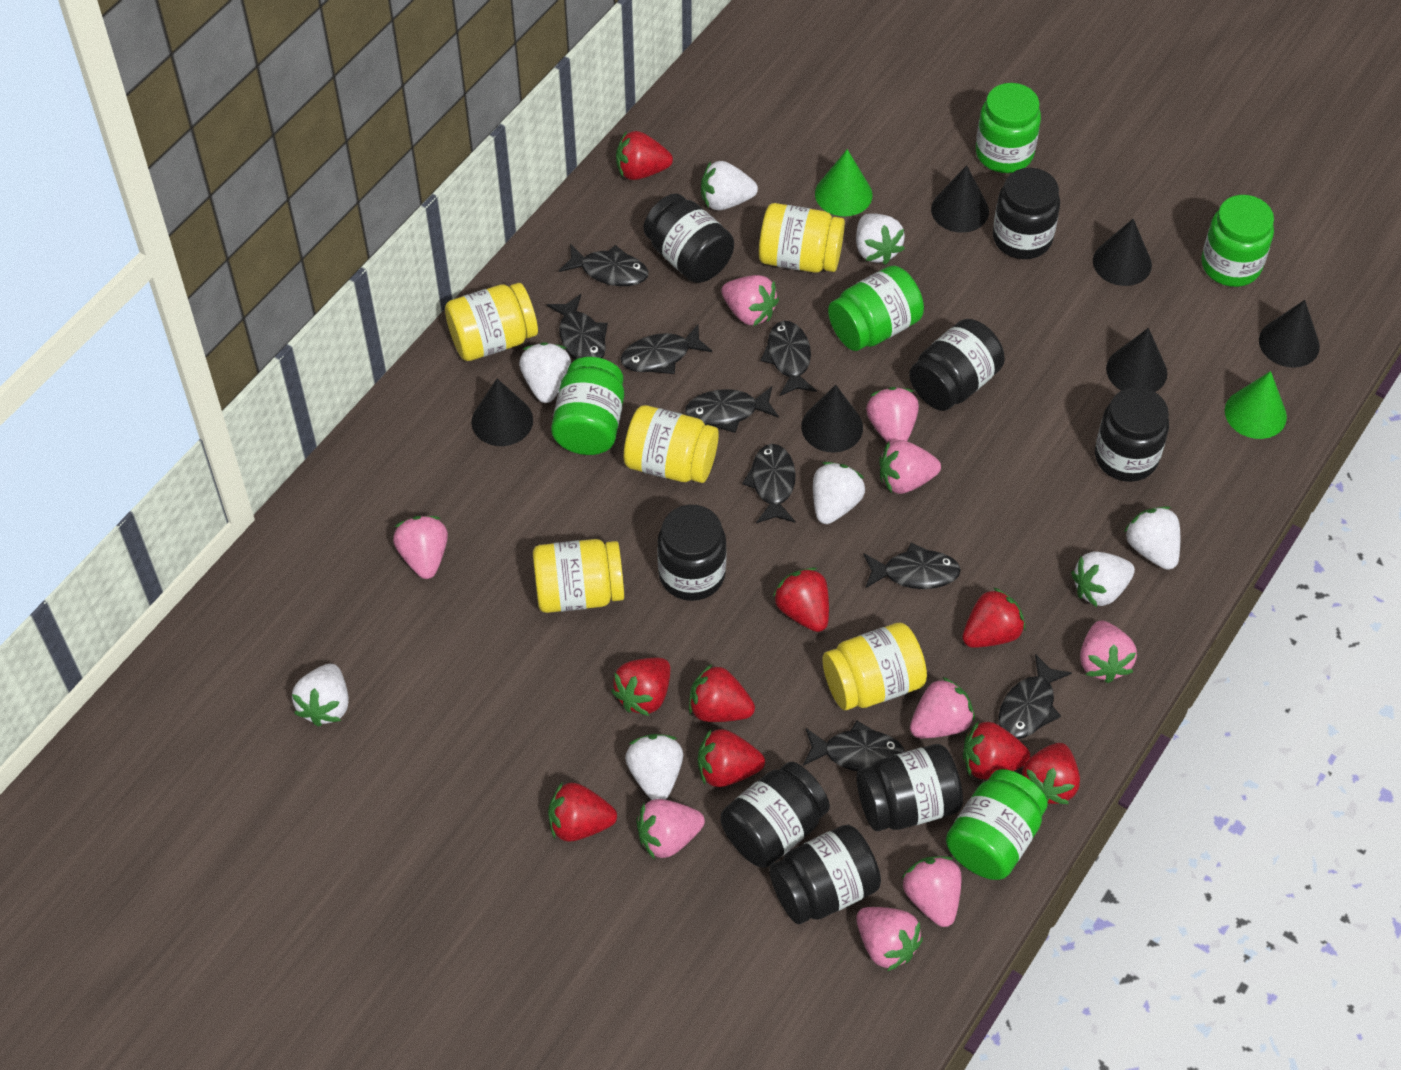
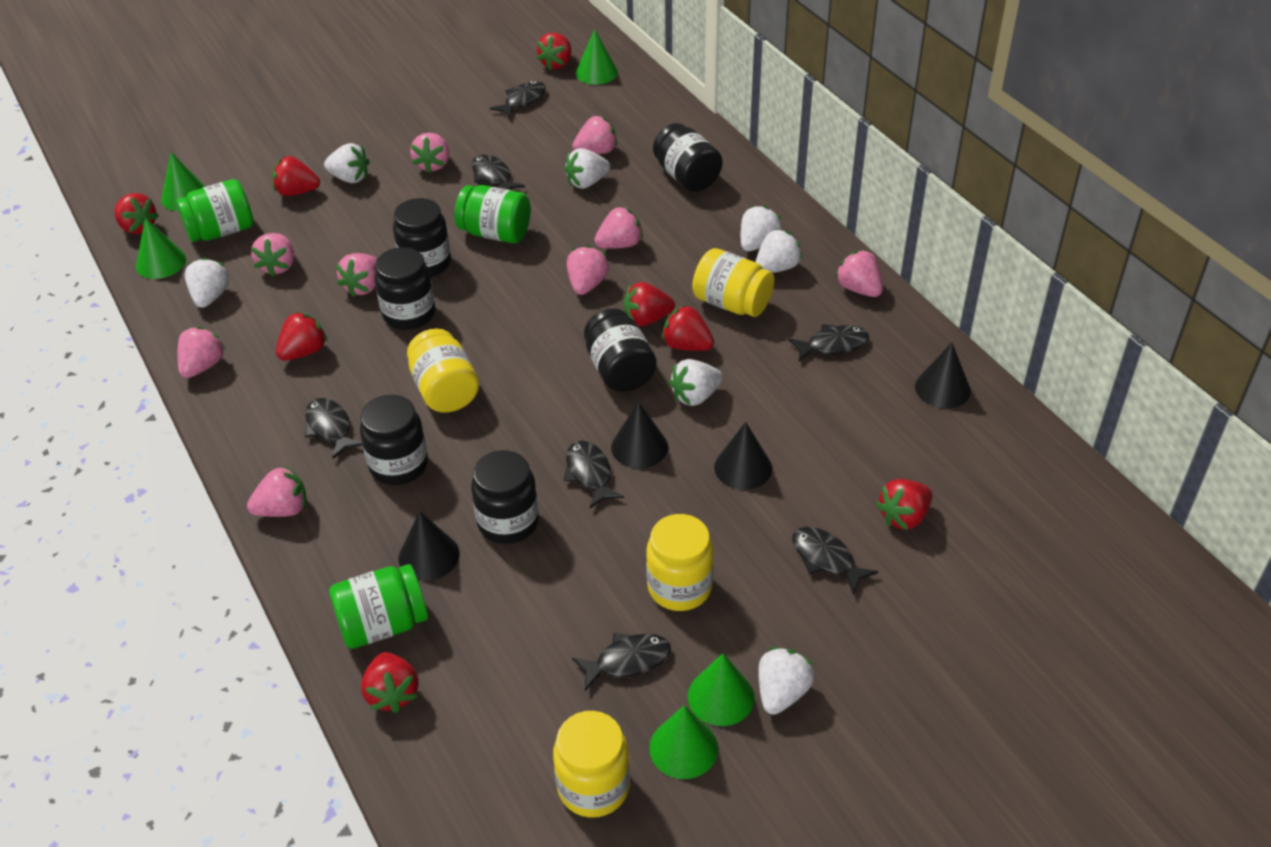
black cone: 6 -> 4
black fish: 9 -> 7
black jar: 8 -> 6
green cone: 2 -> 5
green jar: 5 -> 3
red strawberry: 9 -> 8
white strawberry: 8 -> 7
yellow jar: 5 -> 4

